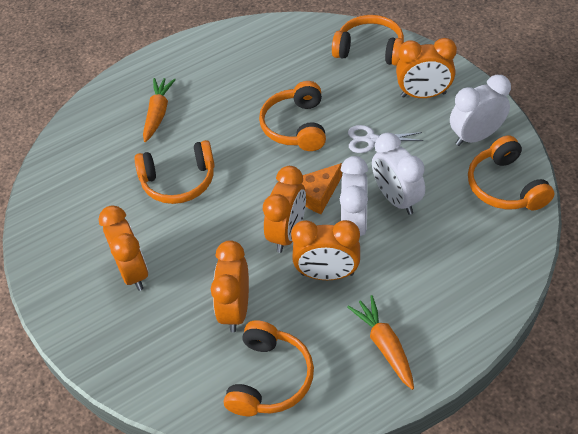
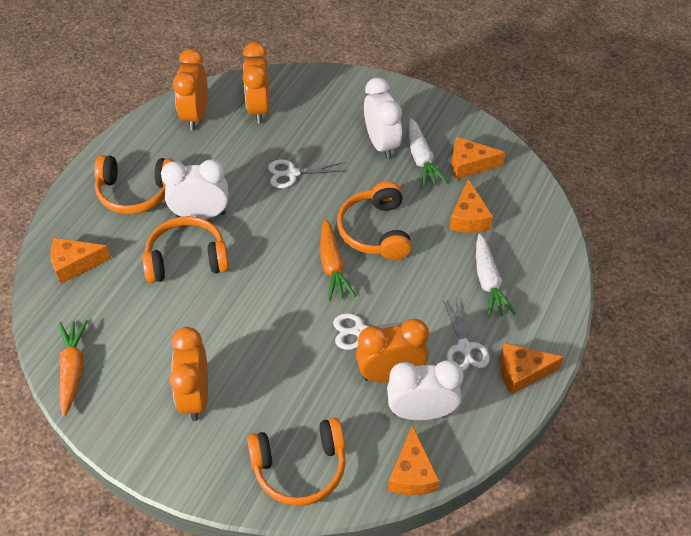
orange cheese: 1 -> 5
orange clock: 5 -> 4
orange headphones: 5 -> 4
white carrot: 0 -> 2
white scissors: 1 -> 3

